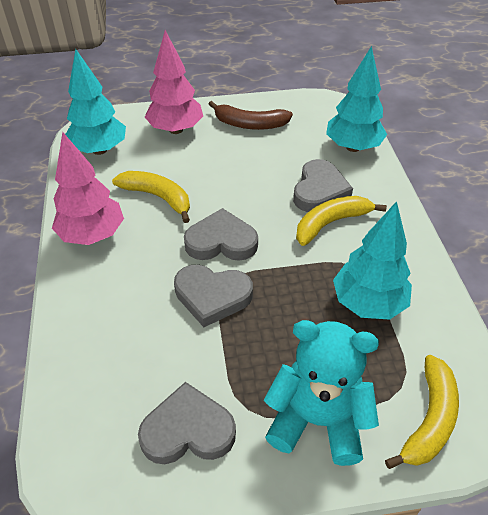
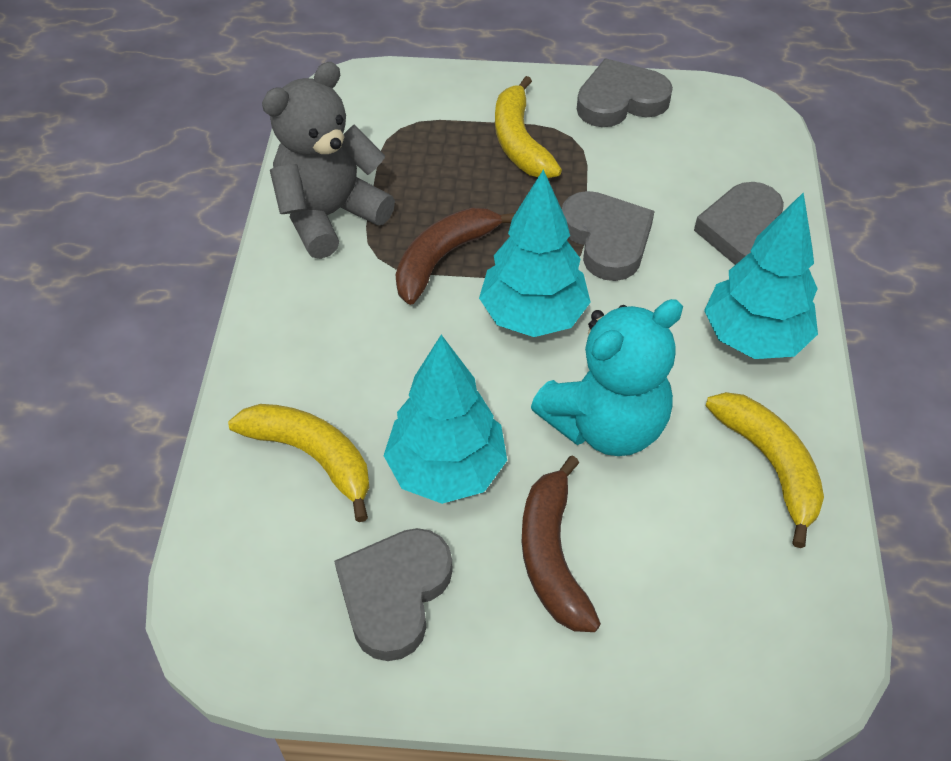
brown banana: 1 -> 2
grey teddy bear: 0 -> 1
pink tree: 2 -> 0

